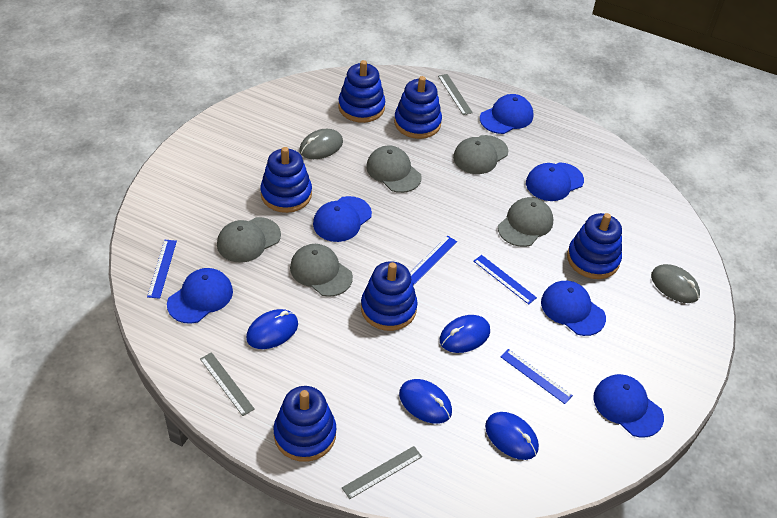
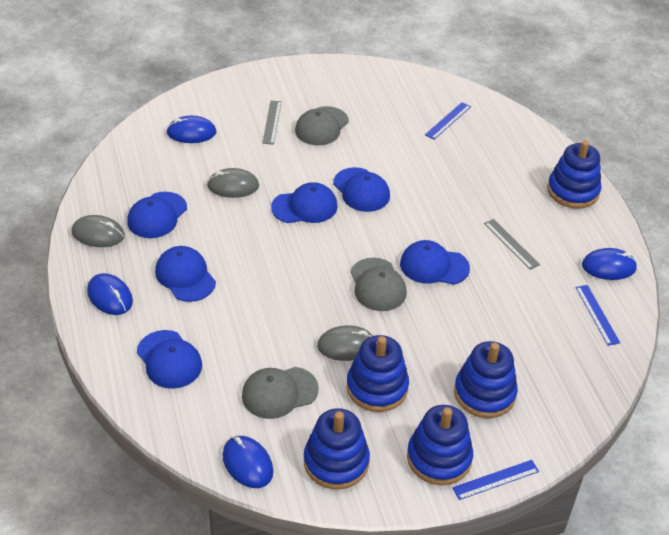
blue ruler: 4 -> 3
blue stacking toy: 6 -> 5
grey cap: 5 -> 3
grey mouse: 2 -> 3
grey ruler: 3 -> 2

